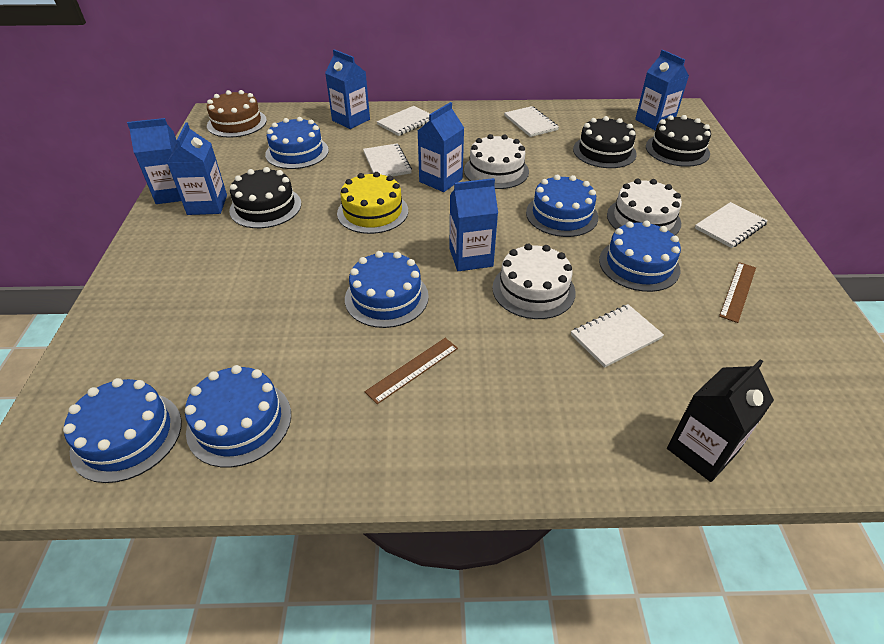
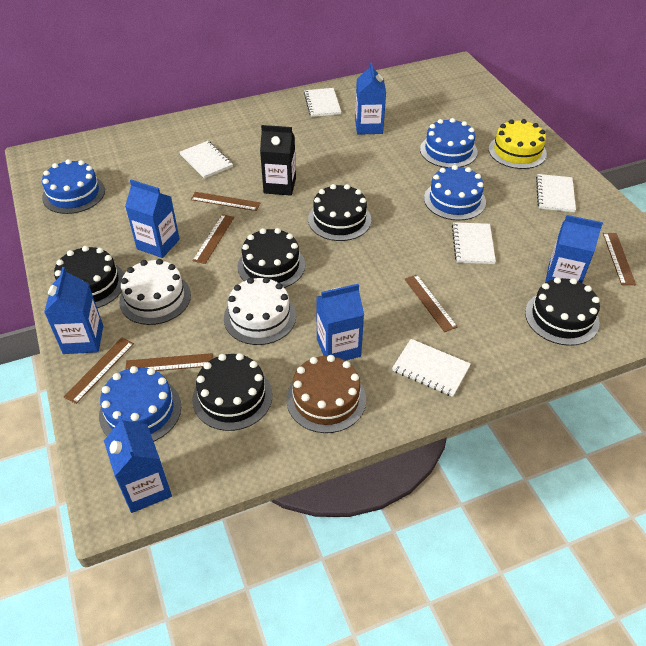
black cake: 3 -> 5
blue cake: 6 -> 4
brown ruler: 2 -> 6
white cake: 3 -> 2

